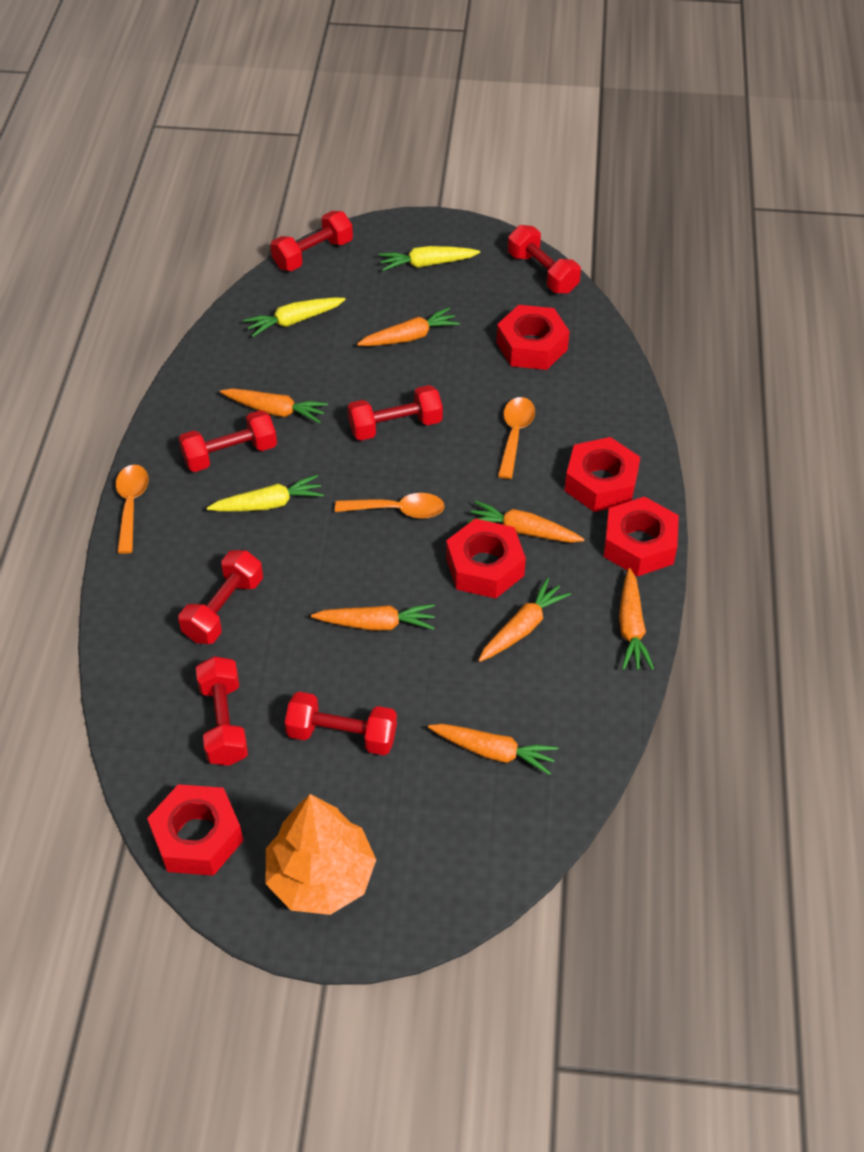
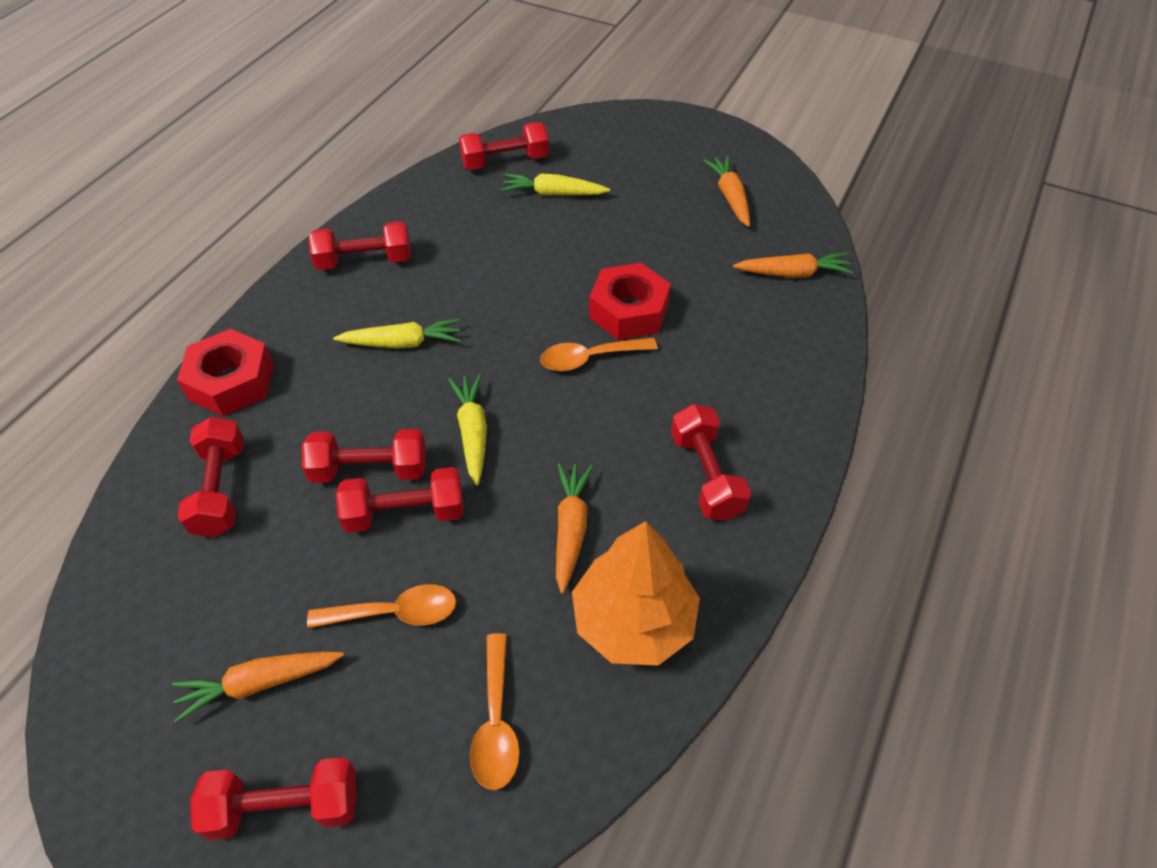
orange carrot: 7 -> 4
red nut: 5 -> 2

